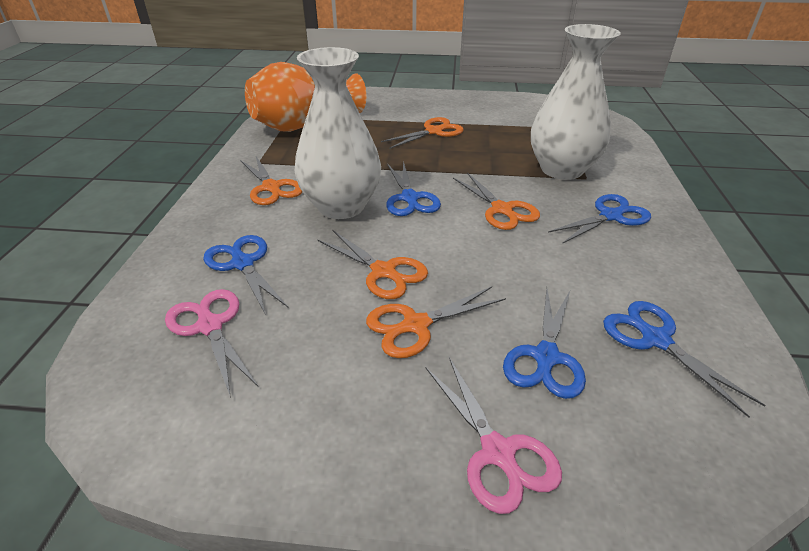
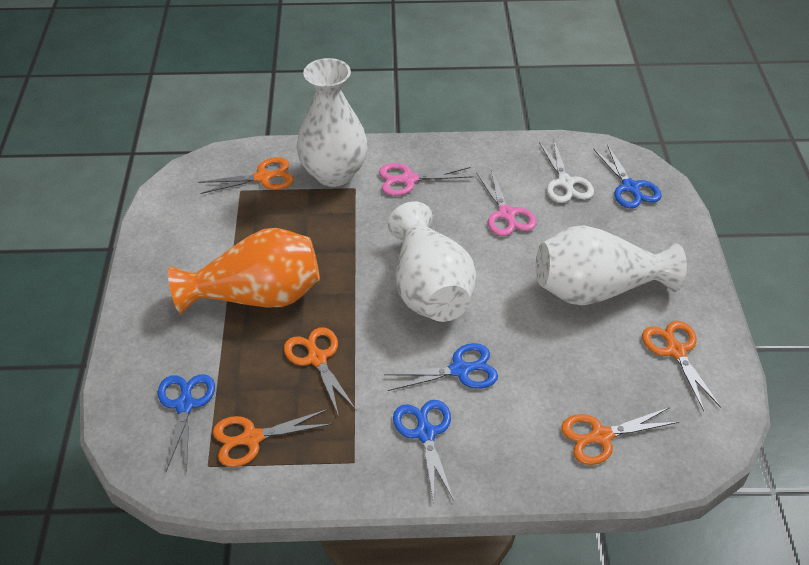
blue scissors: 5 -> 4
white scissors: 0 -> 1
white vase: 2 -> 3

